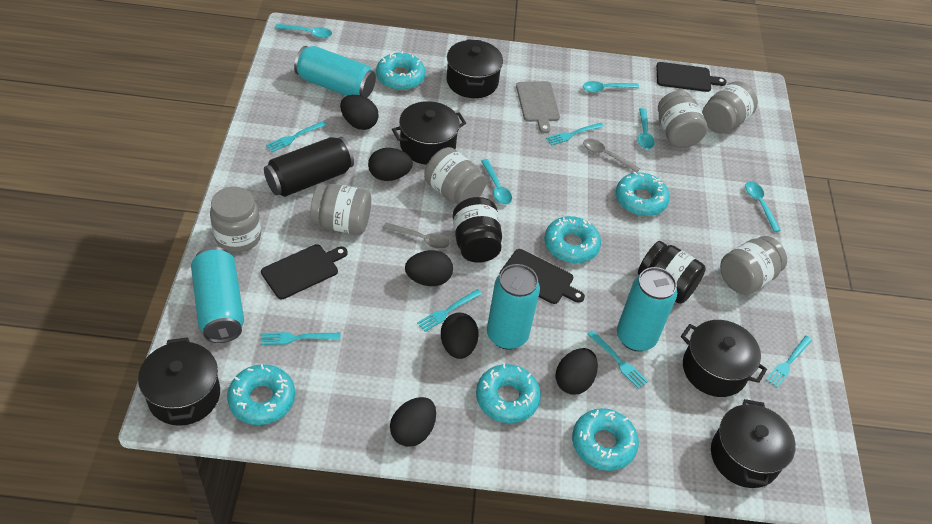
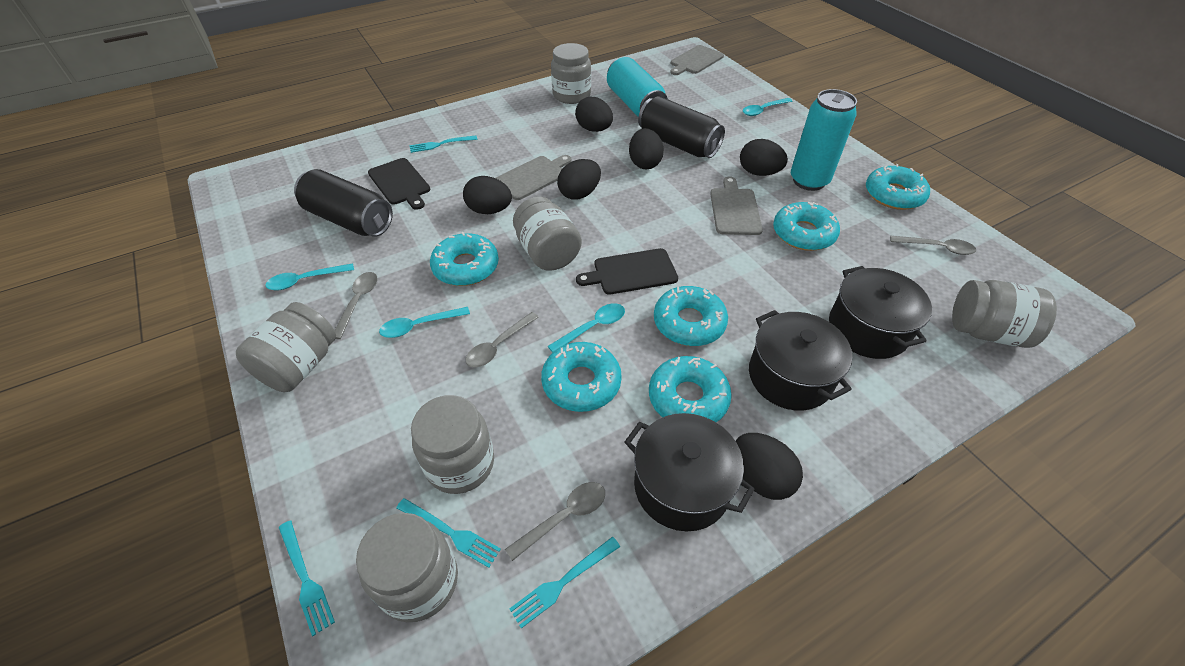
black can: 1 -> 2
black cutting board: 3 -> 2
black jar: 2 -> 0
black pot: 5 -> 3
grey cutting board: 1 -> 3
grey spoon: 2 -> 4
turquoise can: 4 -> 2
turquoise fork: 6 -> 4
turquoise spoon: 5 -> 4

